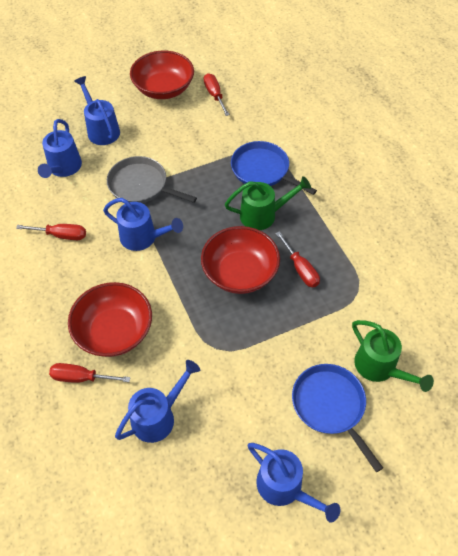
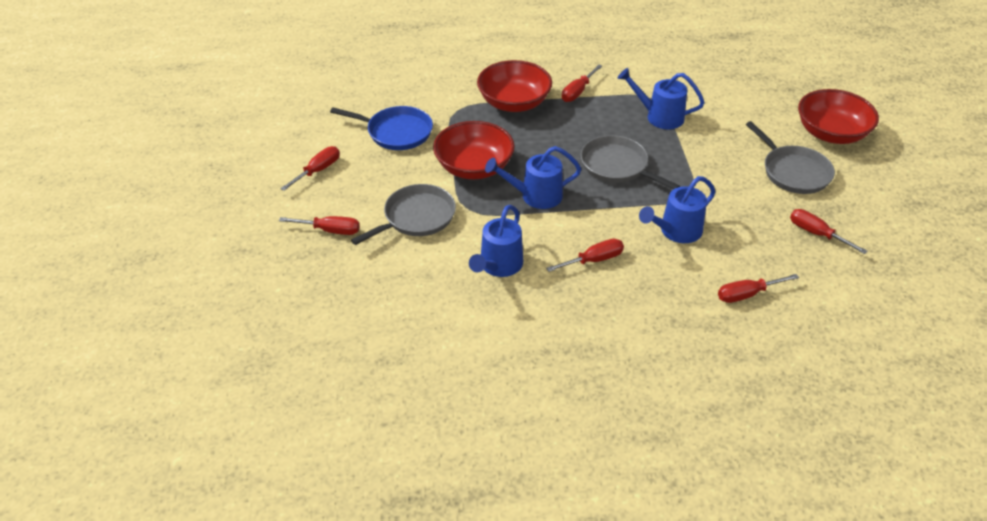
blue pan: 2 -> 1
blue watering can: 5 -> 4
green watering can: 2 -> 0
grey pan: 1 -> 3
red screwdriver: 4 -> 6

